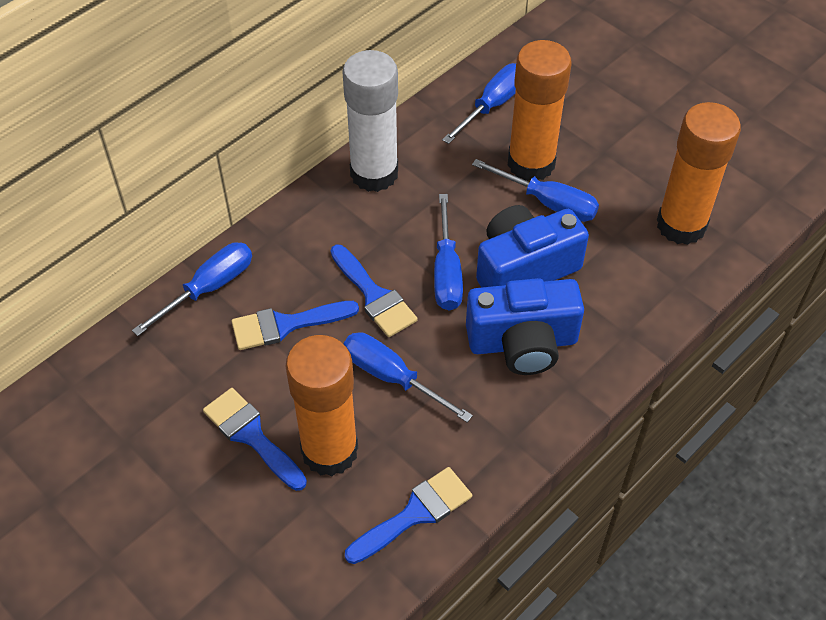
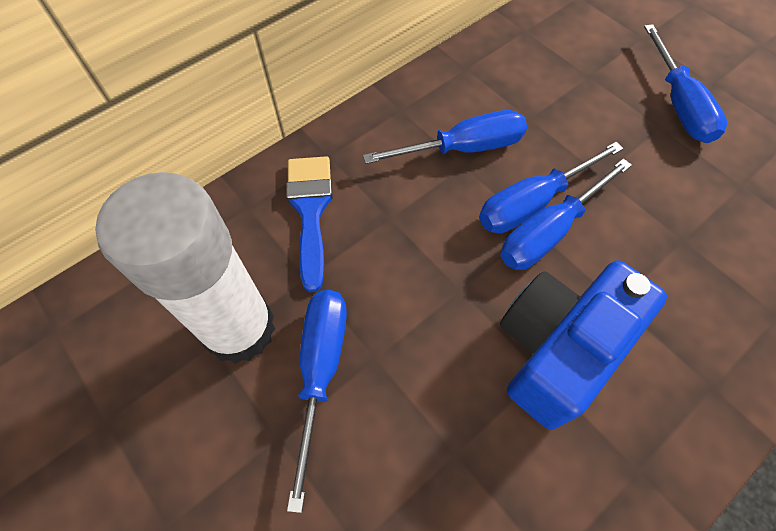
blue brush: 4 -> 1
blue camera: 2 -> 1
orange glue stick: 3 -> 0

